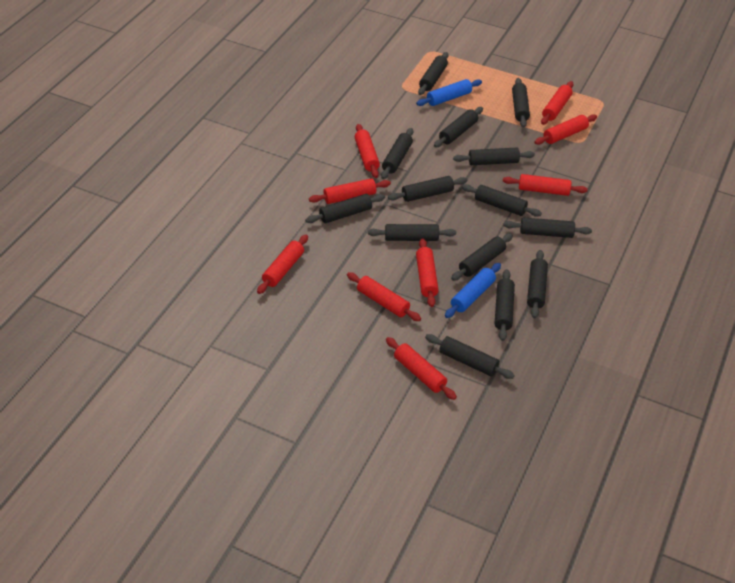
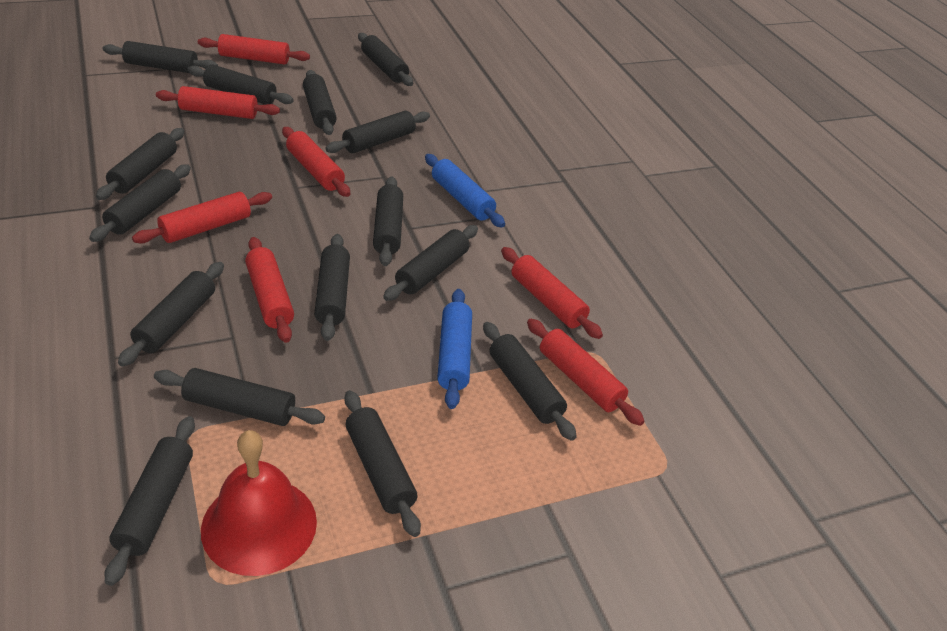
black rolling pin: 14 -> 15
red bell: 0 -> 1
red rolling pin: 9 -> 7

